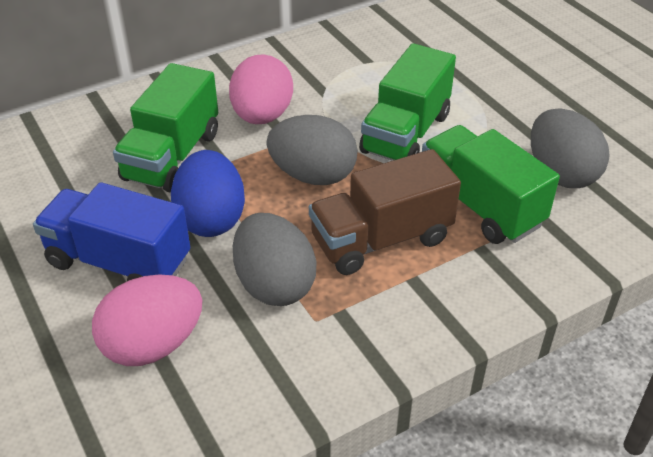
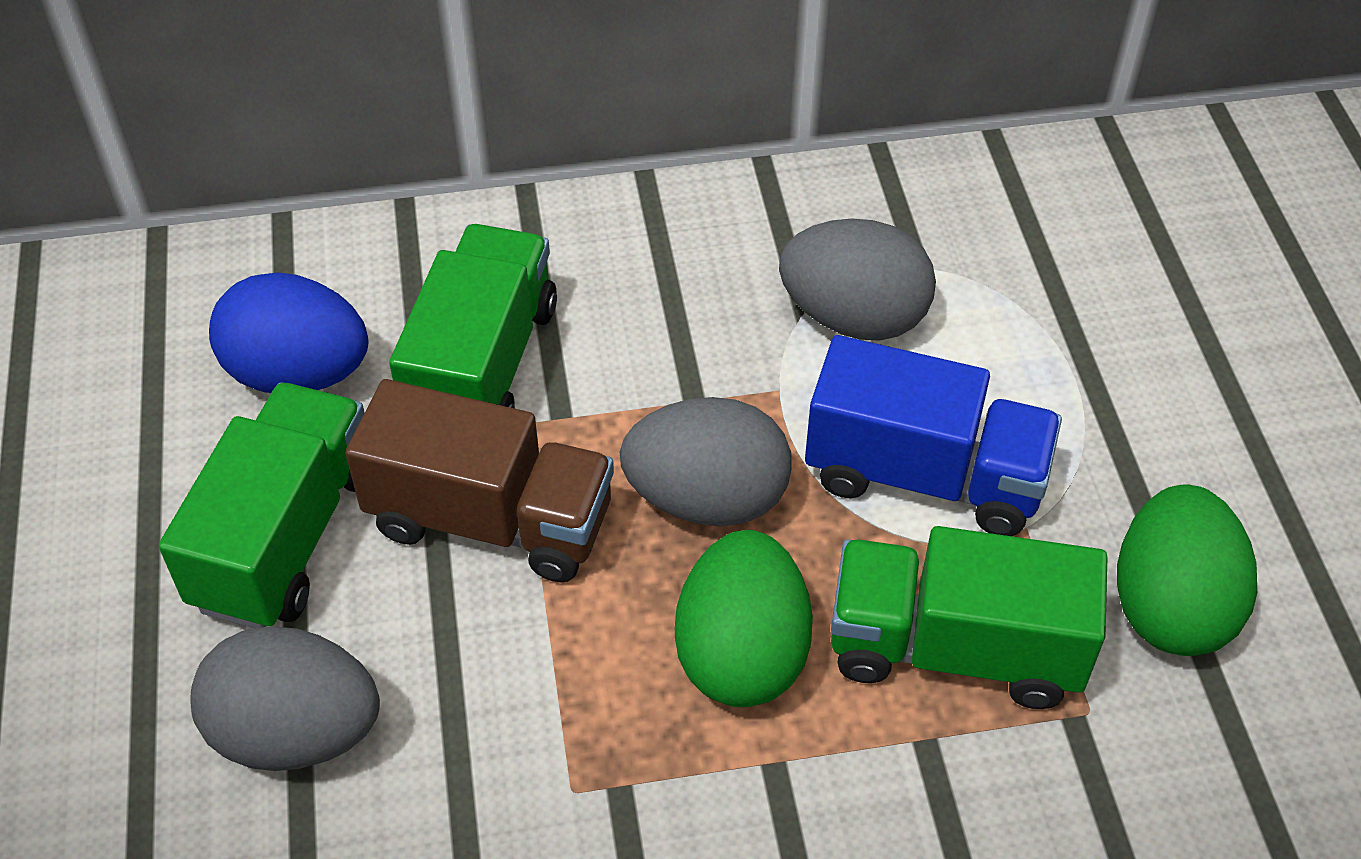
green egg: 0 -> 2
pink egg: 2 -> 0

